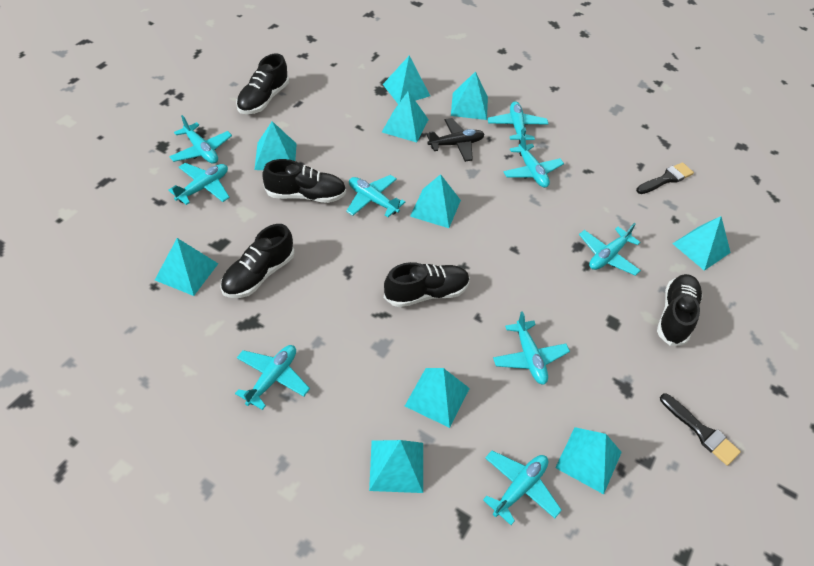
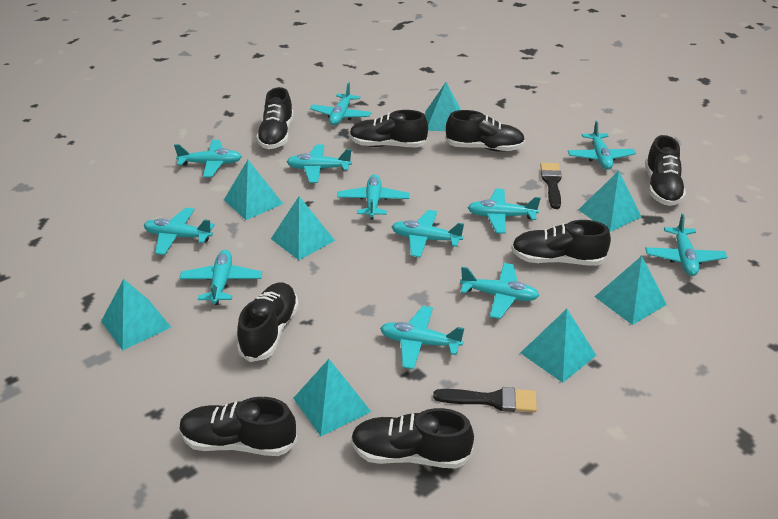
black plane: 1 -> 0
black shoe: 5 -> 8
turquoise plane: 9 -> 12
turquoise pyramid: 10 -> 8

